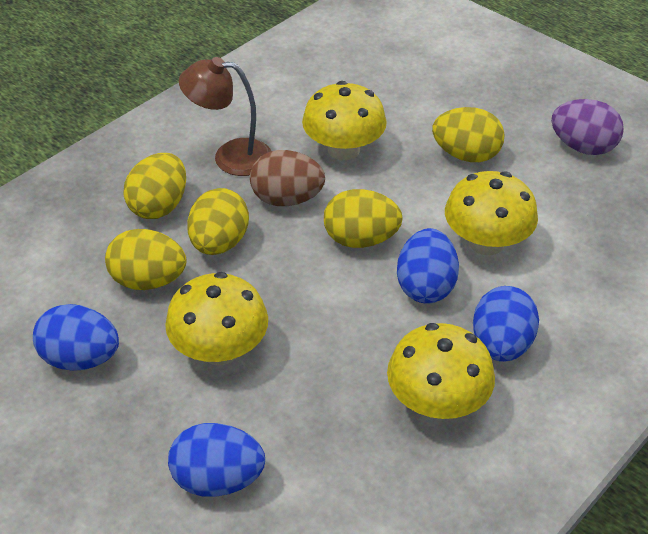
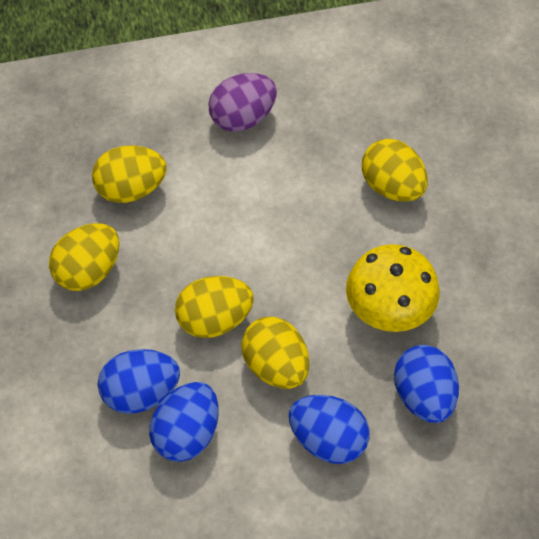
brown egg: 1 -> 0
brown lamp: 1 -> 0
yellow mushroom: 4 -> 1

